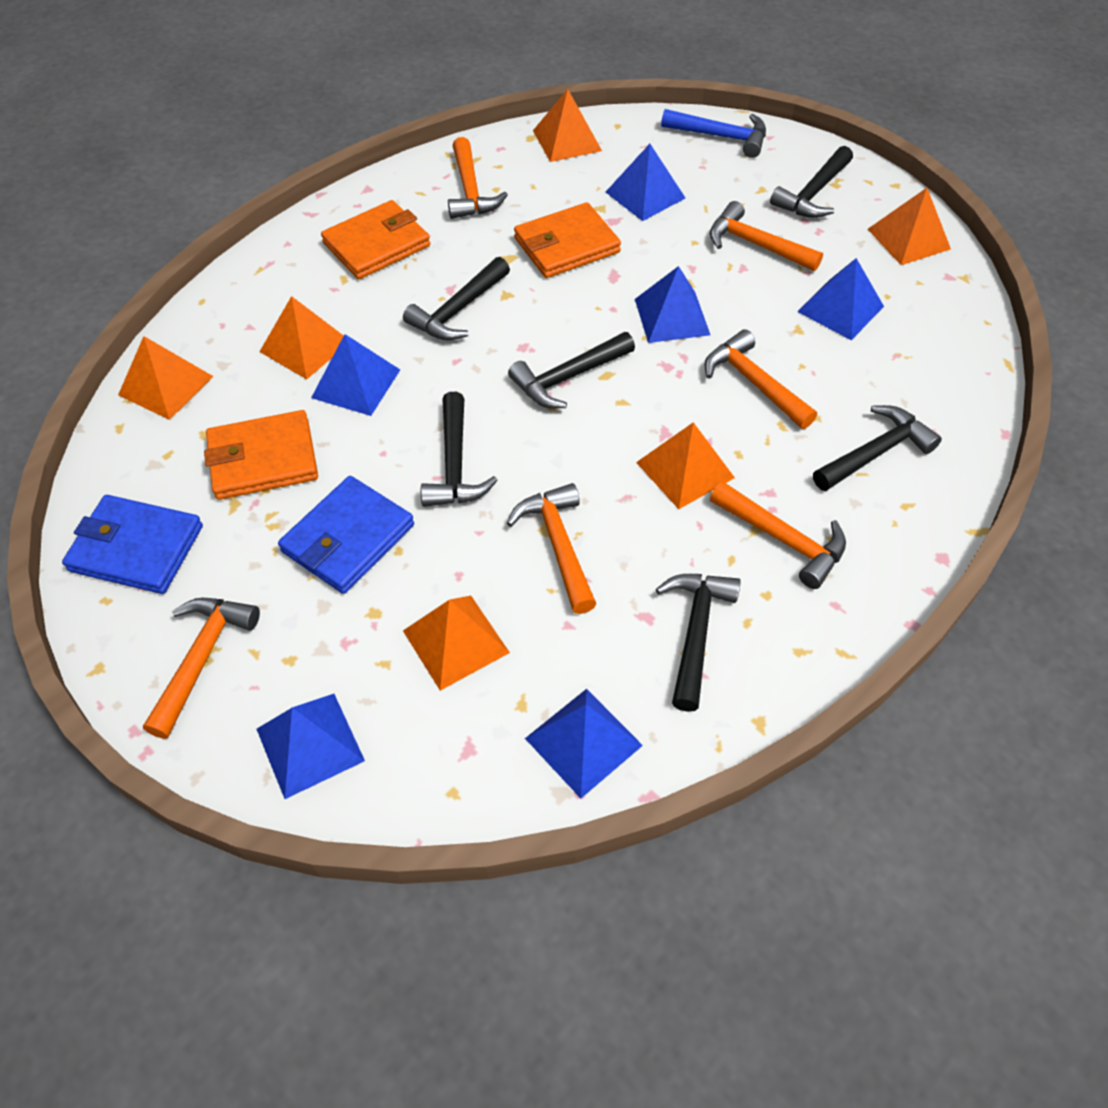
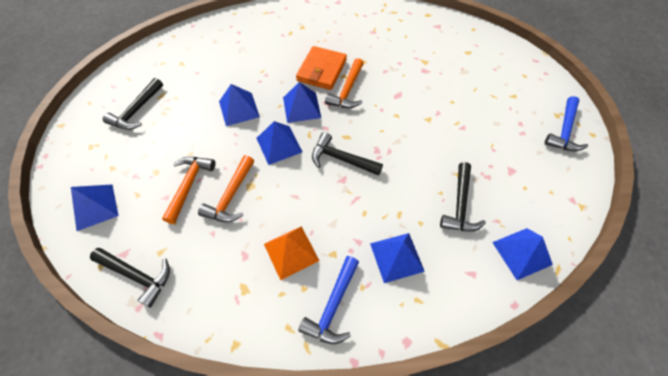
black hammer: 6 -> 4
blue hammer: 1 -> 2
blue wallet: 2 -> 0
orange hammer: 6 -> 3
orange pyramid: 6 -> 1
orange wallet: 3 -> 1

